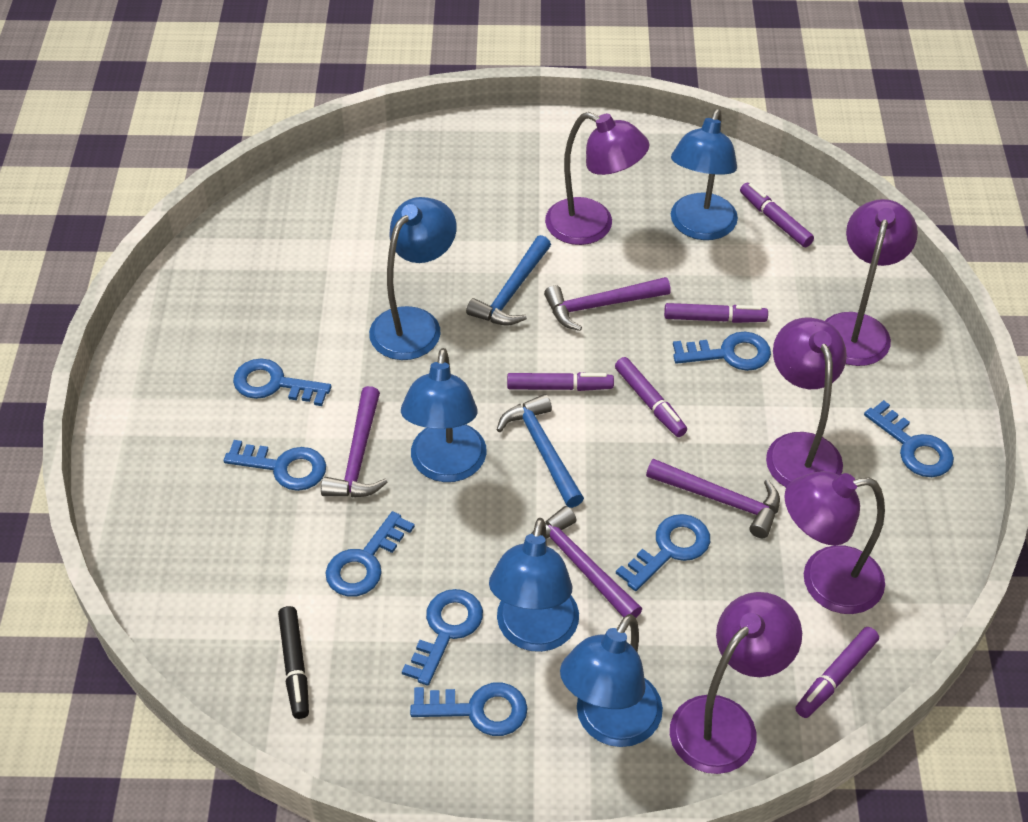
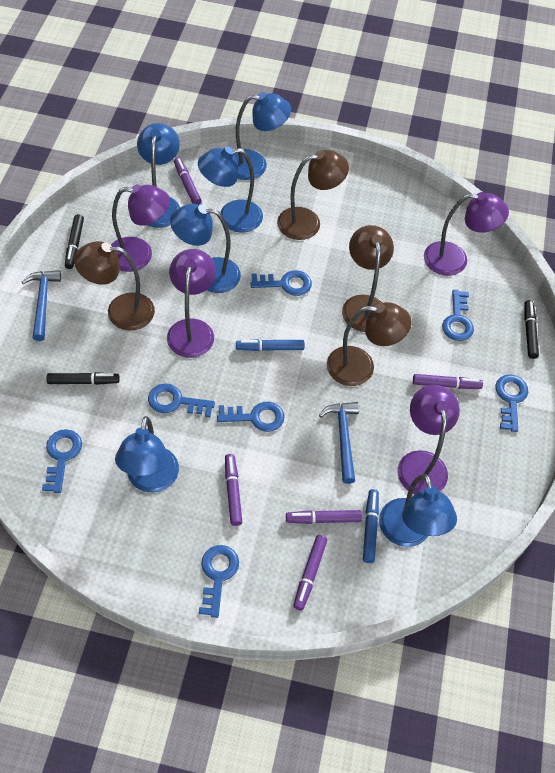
black marker: 1 -> 3
blue key: 8 -> 7
blue lamp: 5 -> 6
blue marker: 0 -> 2
brown lamp: 0 -> 4
purple hammer: 4 -> 0
purple lamp: 5 -> 4

